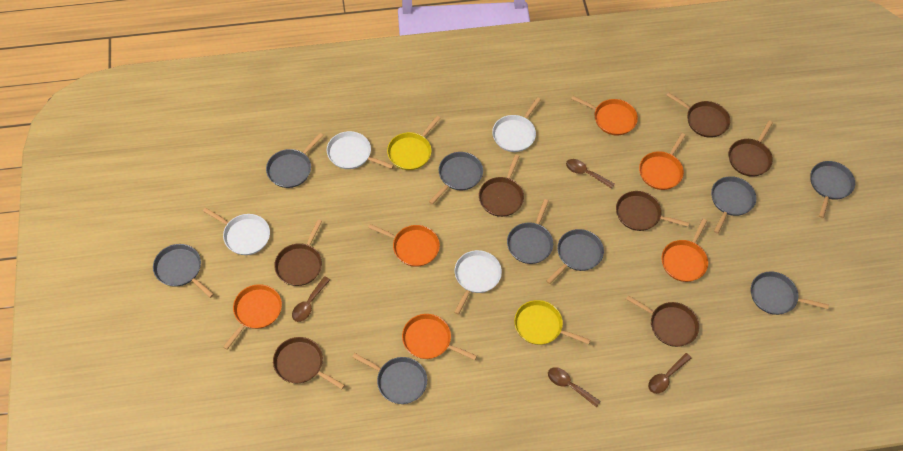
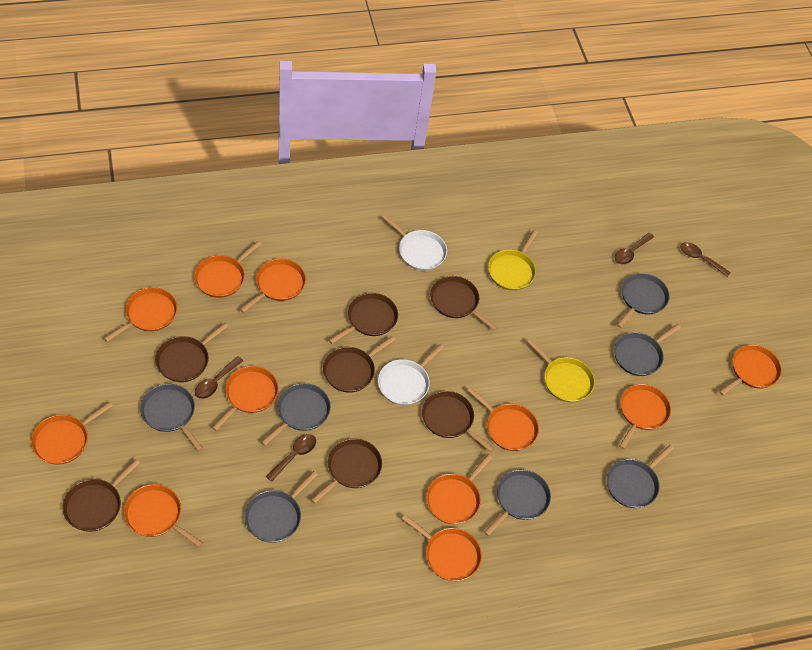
grey pan: 9 -> 7
orange pan: 6 -> 11
white pan: 4 -> 2

